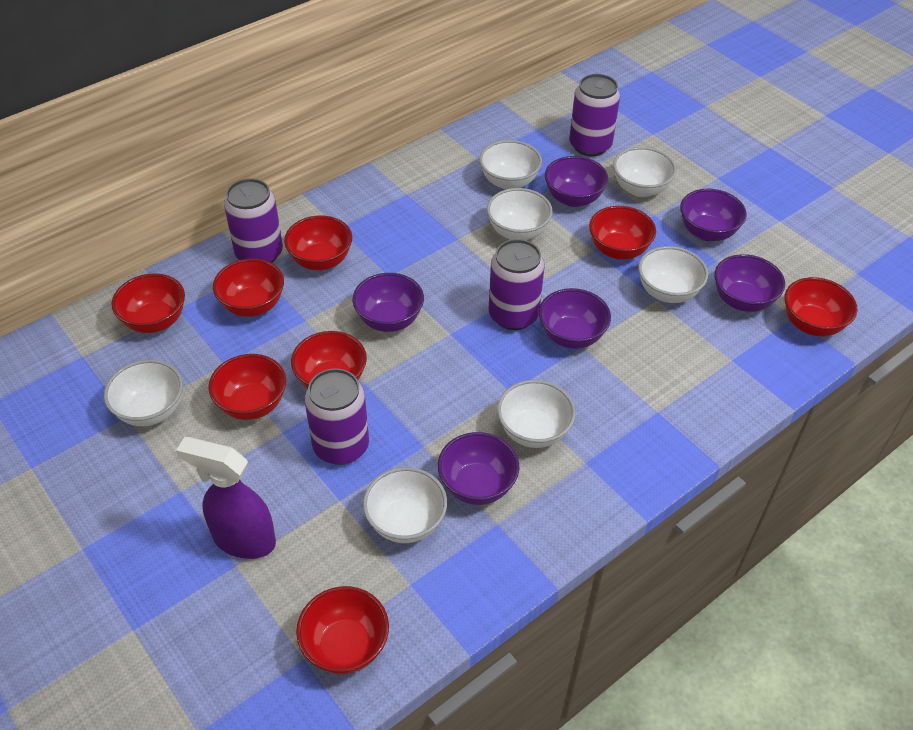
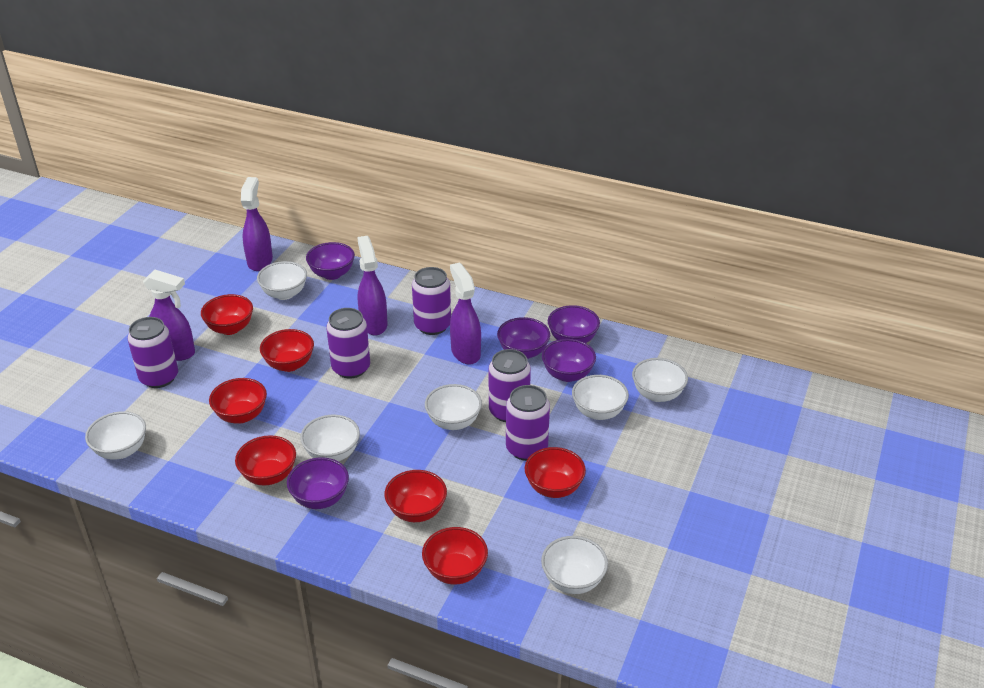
purple bowl: 6 -> 5
purple can: 4 -> 5
purple spray bottle: 1 -> 4
red bowl: 8 -> 7

